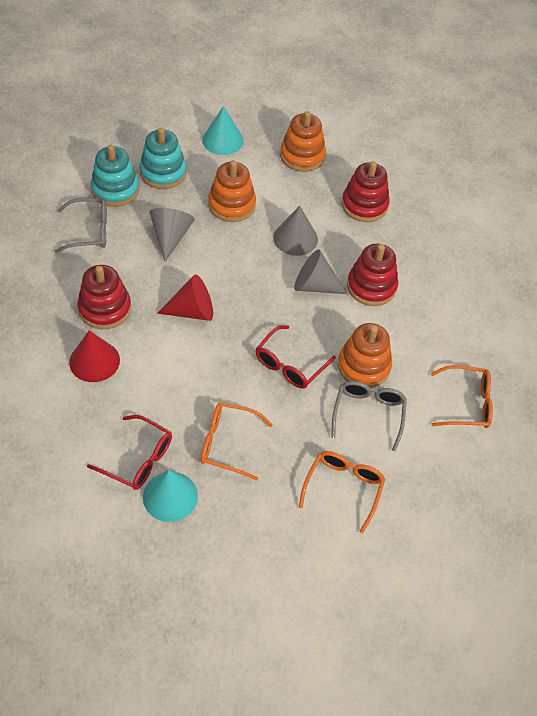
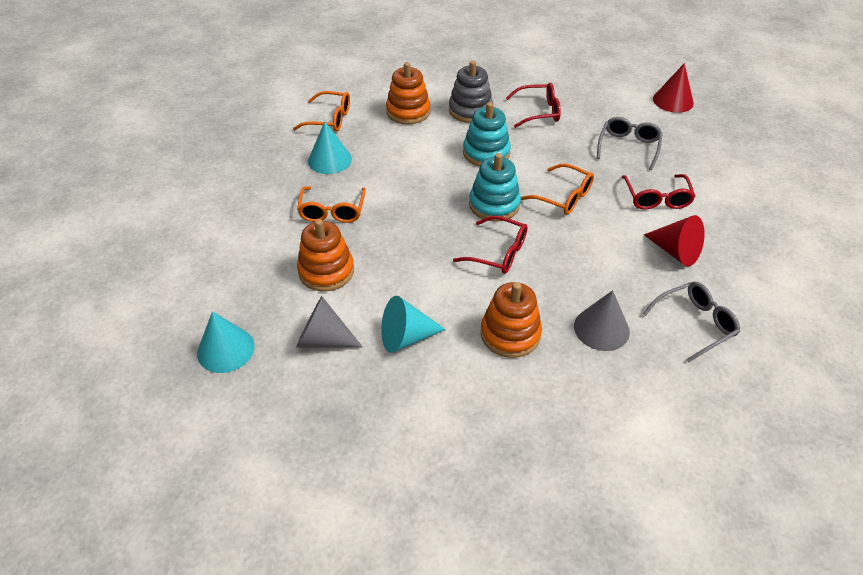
grey cone: 3 -> 2
grey stacking toy: 0 -> 1
red glasses: 2 -> 3
red stacking toy: 3 -> 0
turquoise cone: 2 -> 3

